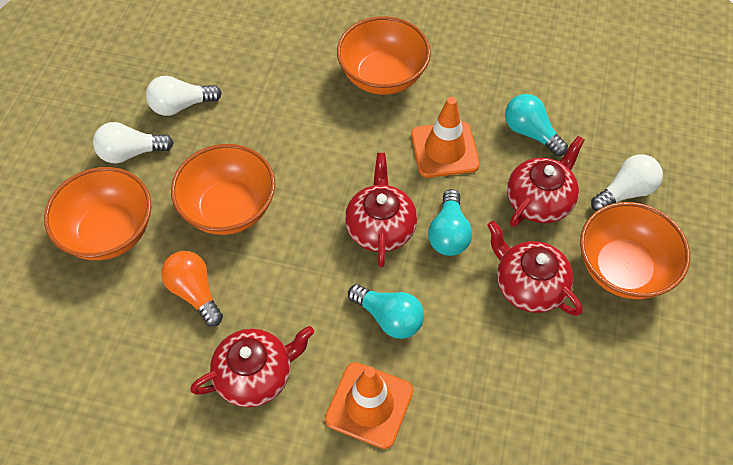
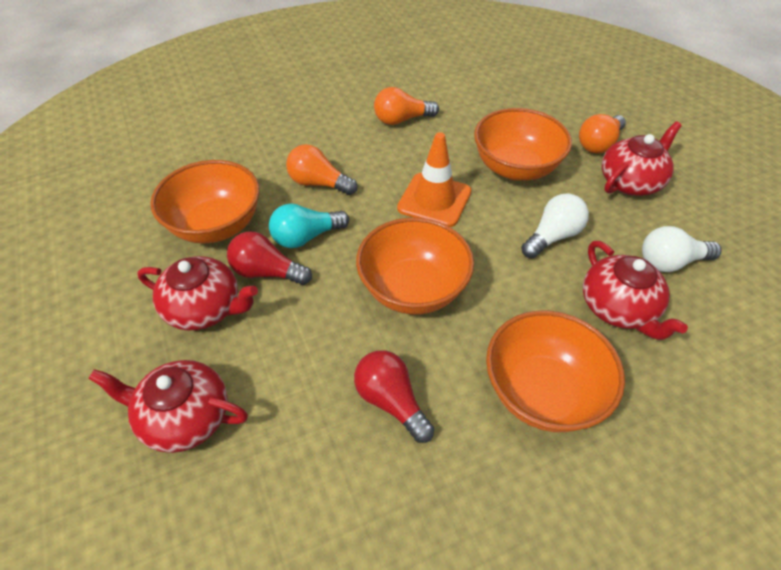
orange light bulb: 1 -> 3
orange traffic cone: 2 -> 1
red light bulb: 0 -> 2
turquoise light bulb: 3 -> 1
white light bulb: 3 -> 2

